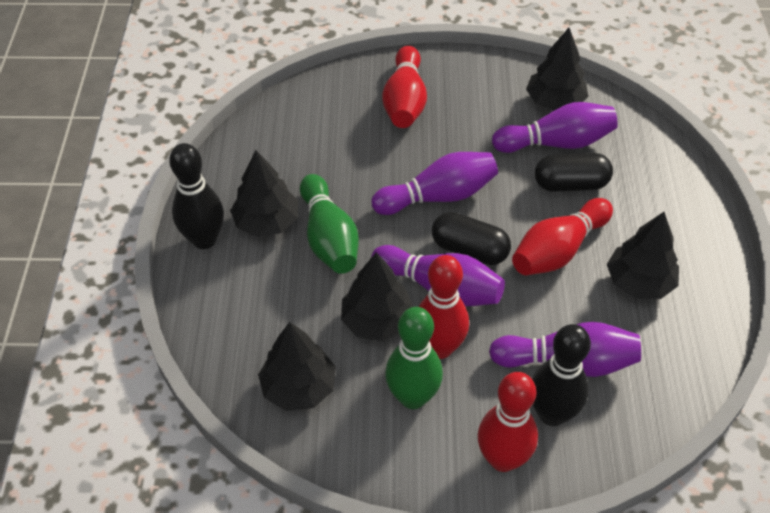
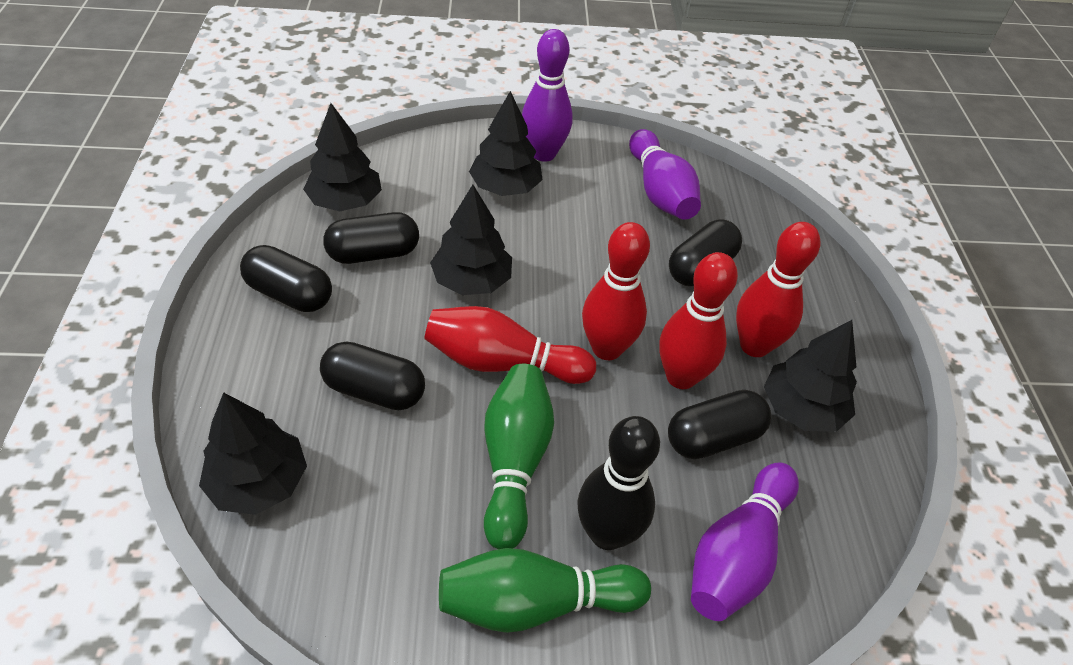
black bowling pin: 2 -> 1
black capsule: 2 -> 5
purple bowling pin: 4 -> 3

